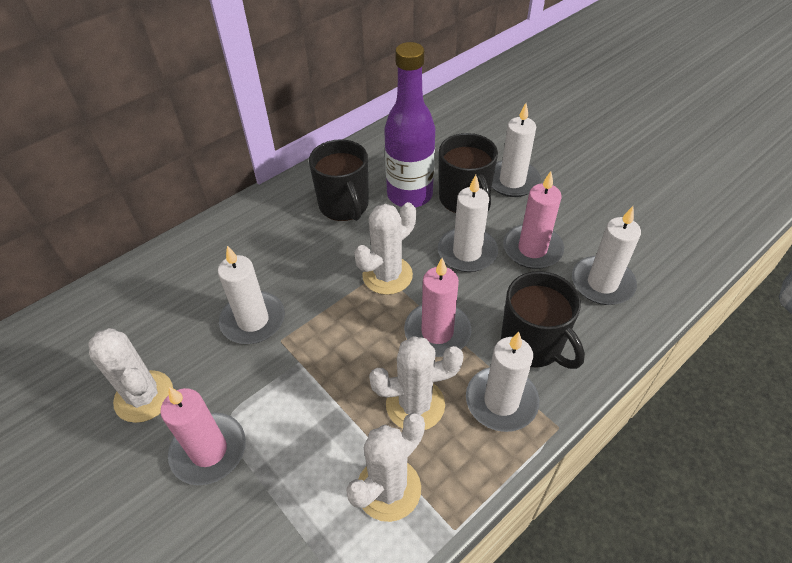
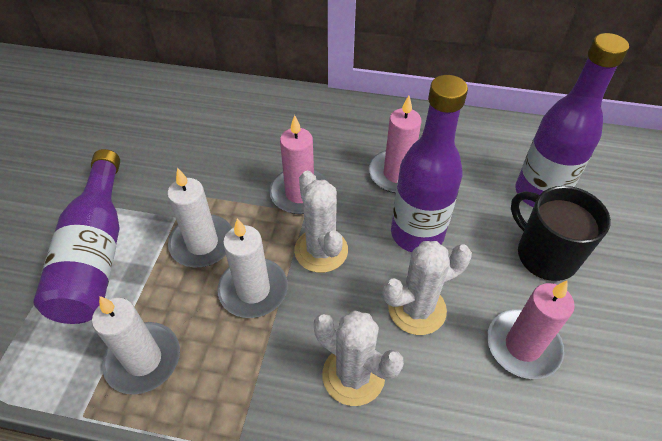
black mug: 3 -> 1
purple bottle: 1 -> 3
white cactus: 4 -> 3
white candle: 5 -> 3

